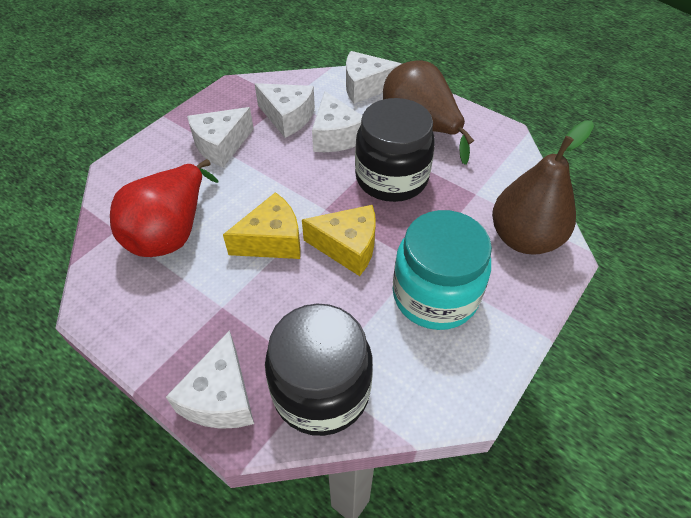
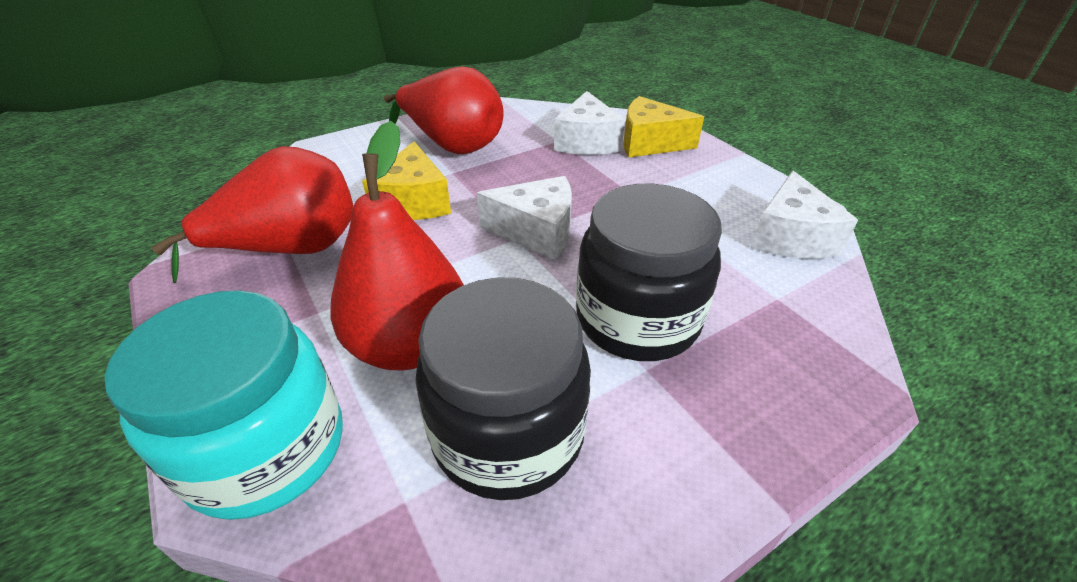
brown pear: 2 -> 0
red pear: 1 -> 3
white cheese: 5 -> 3

